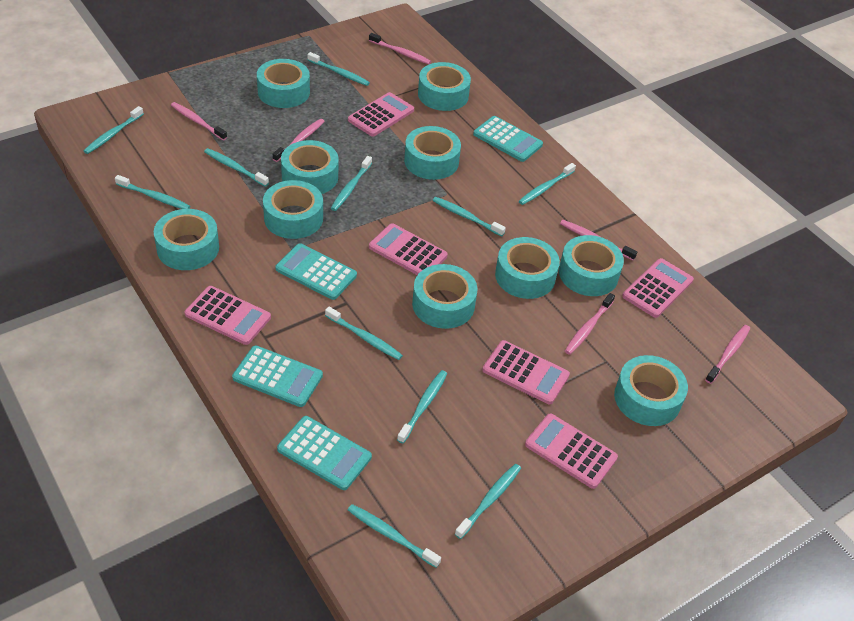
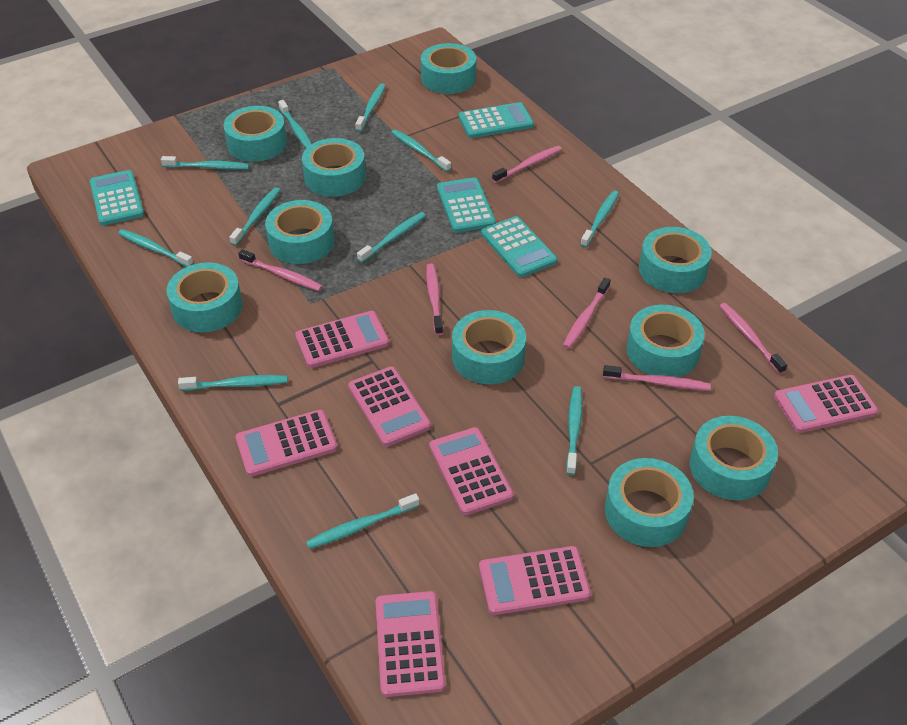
pink calculator: 6 -> 7

